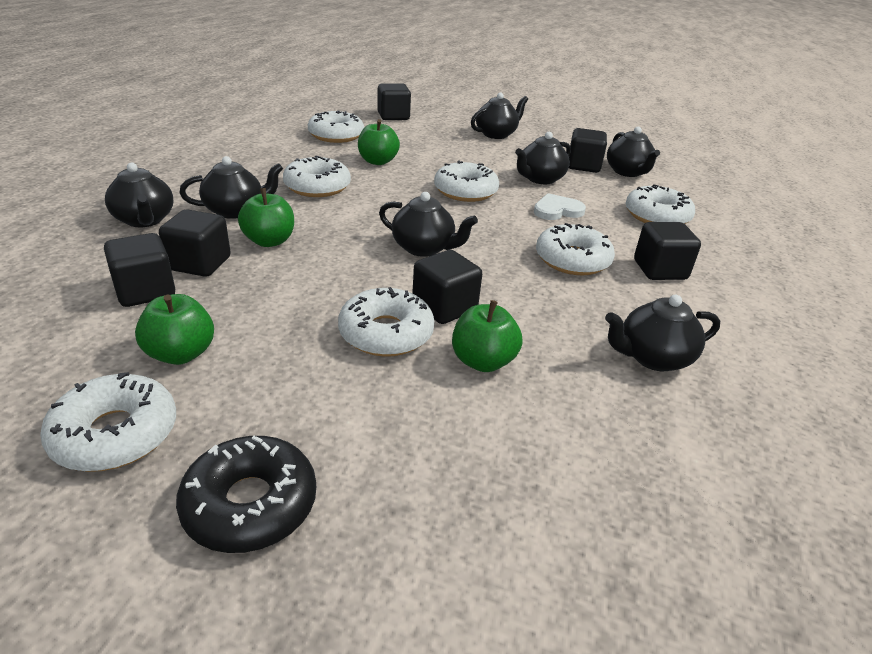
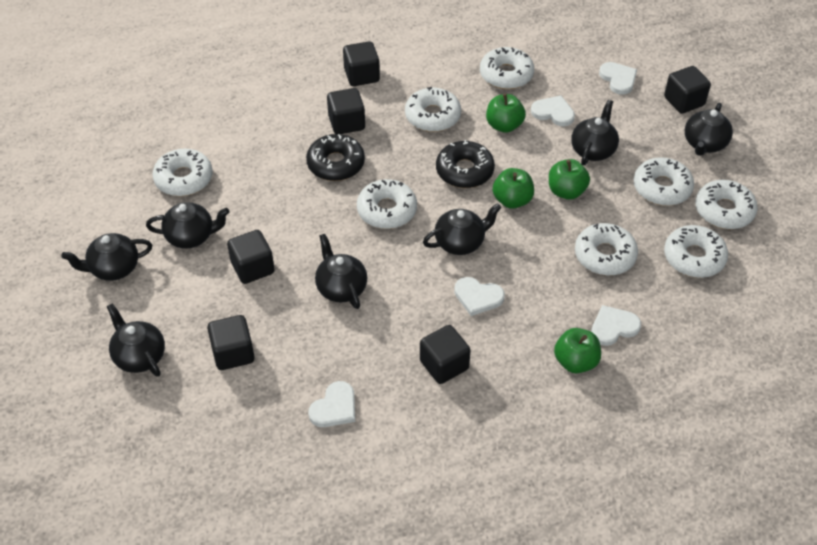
black donut: 1 -> 2
white donut: 7 -> 8
white heart: 1 -> 5

